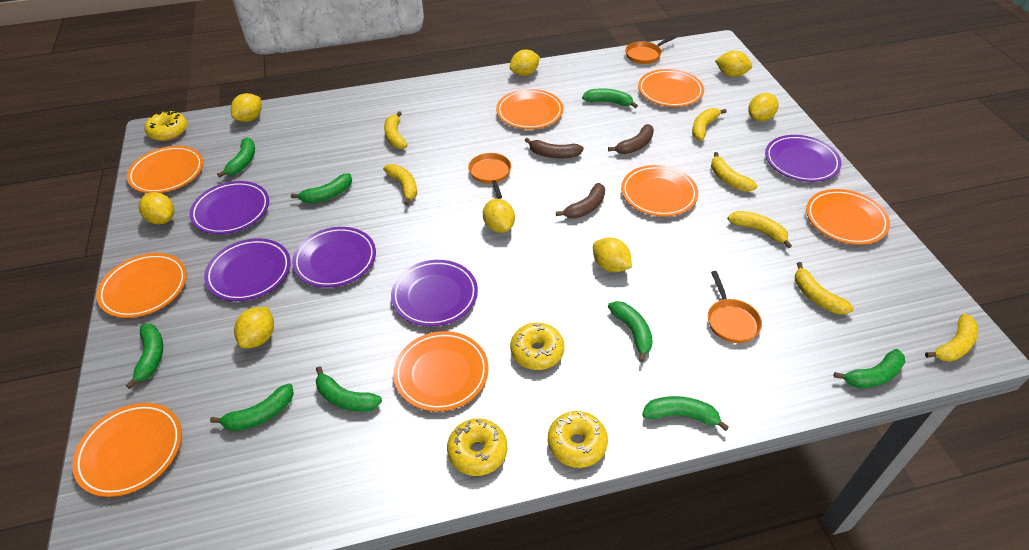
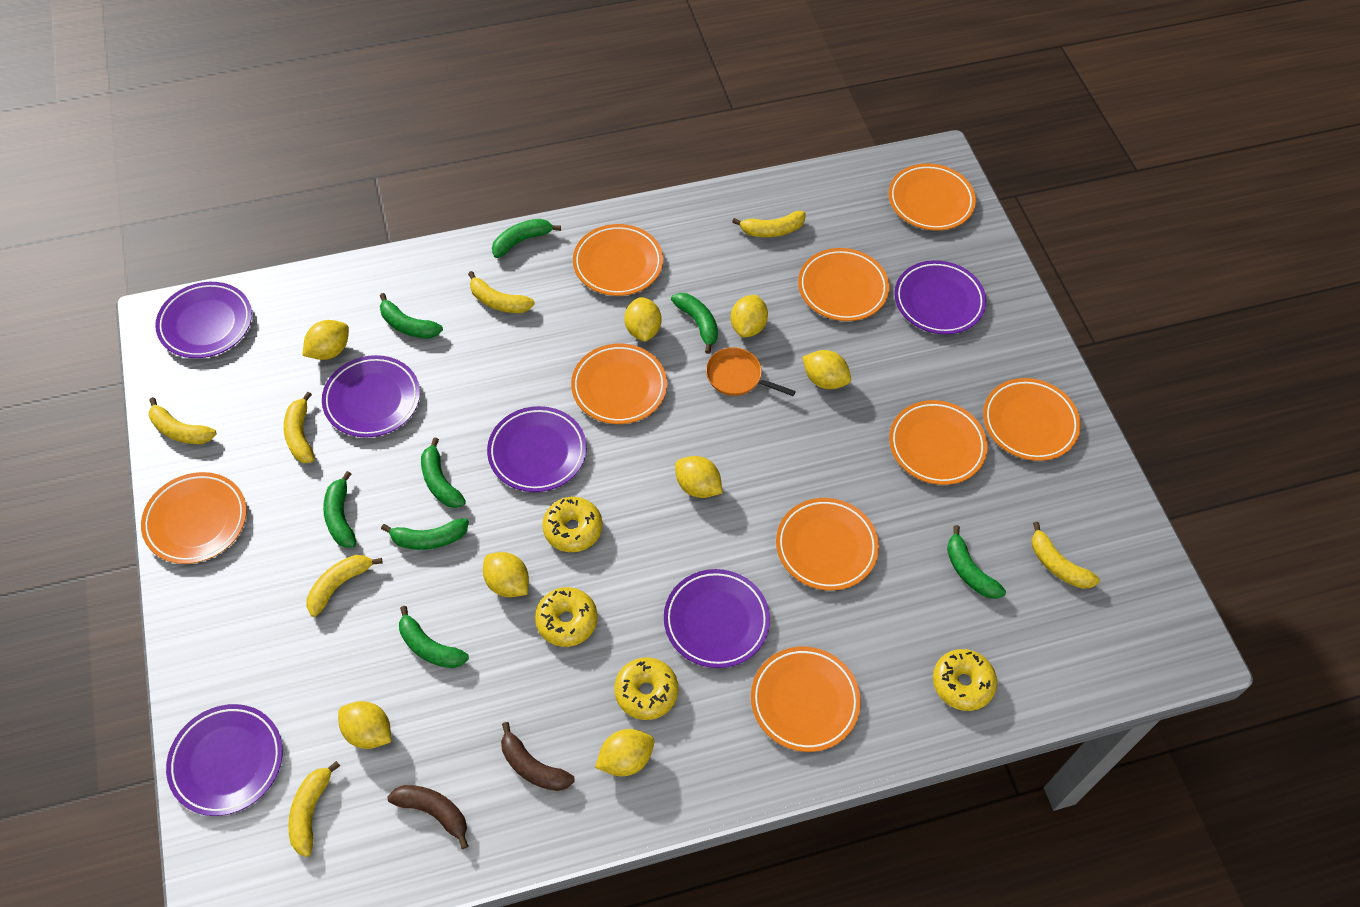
brown banana: 3 -> 2
green banana: 9 -> 8
orange pan: 3 -> 1
orange plate: 8 -> 9
purple plate: 5 -> 6

